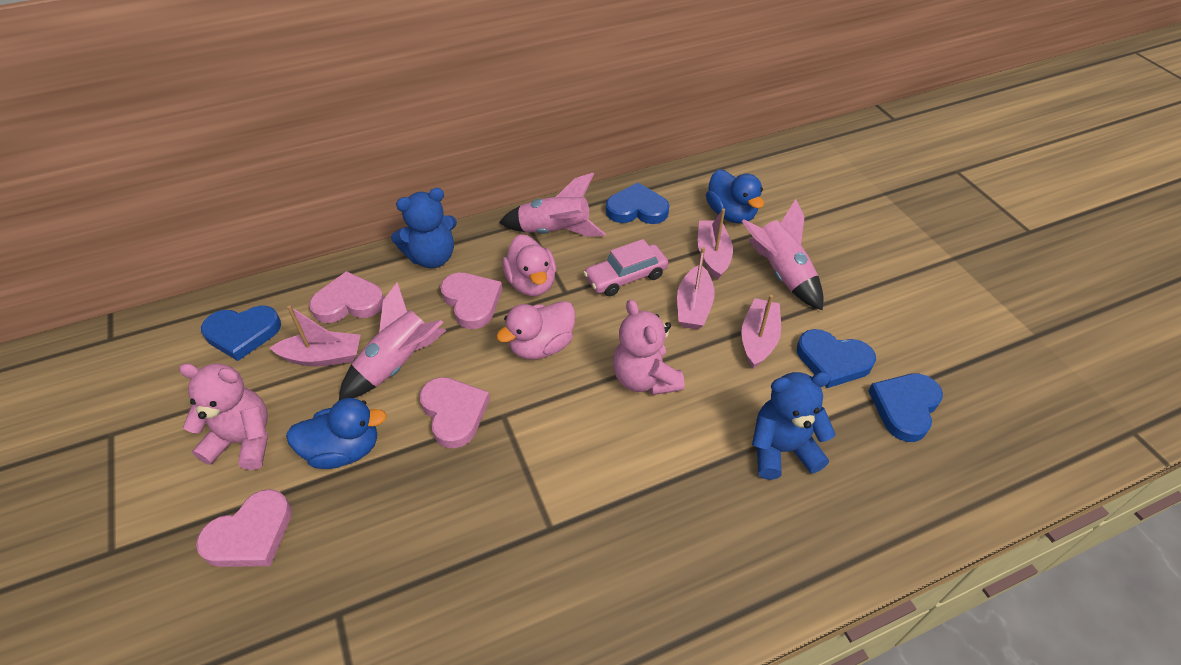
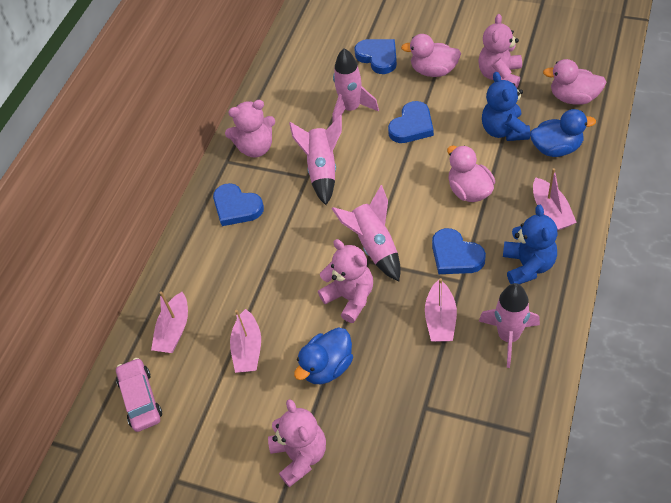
pink duck: 2 -> 3
pink heart: 4 -> 0
pink rocket: 3 -> 4
pink teddy bear: 2 -> 4

